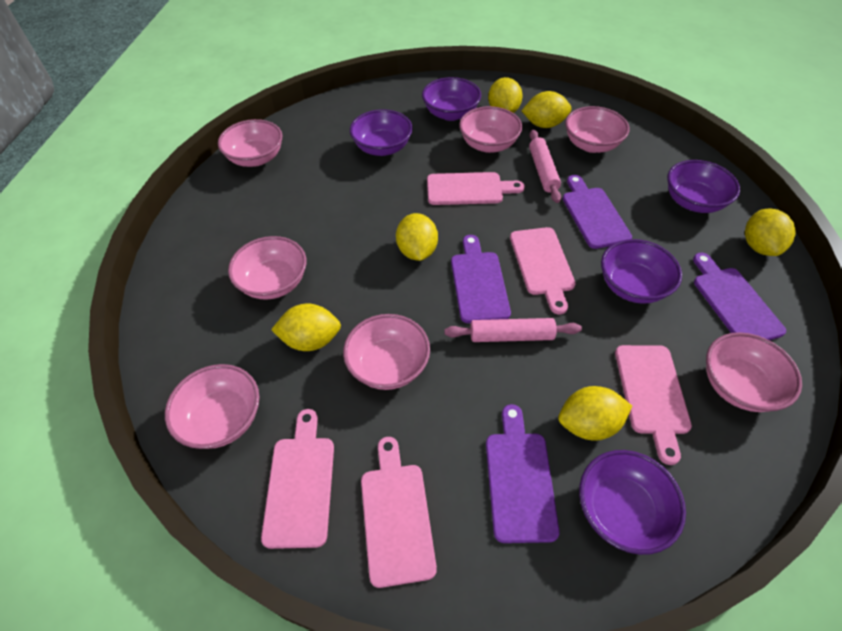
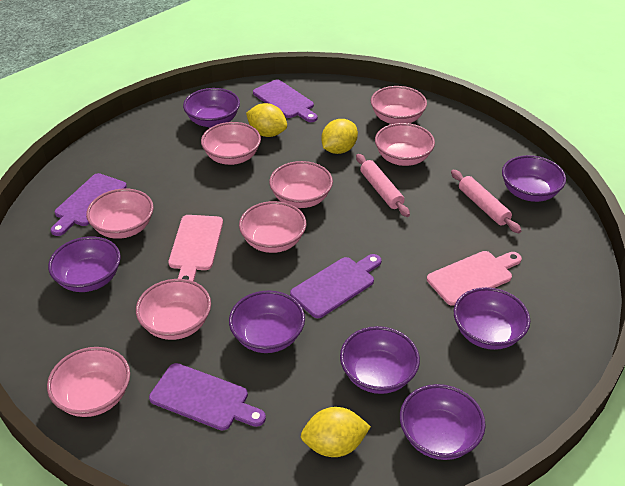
pink bowl: 7 -> 8
pink cutting board: 5 -> 2
purple bowl: 5 -> 7
yellow lemon: 6 -> 3

